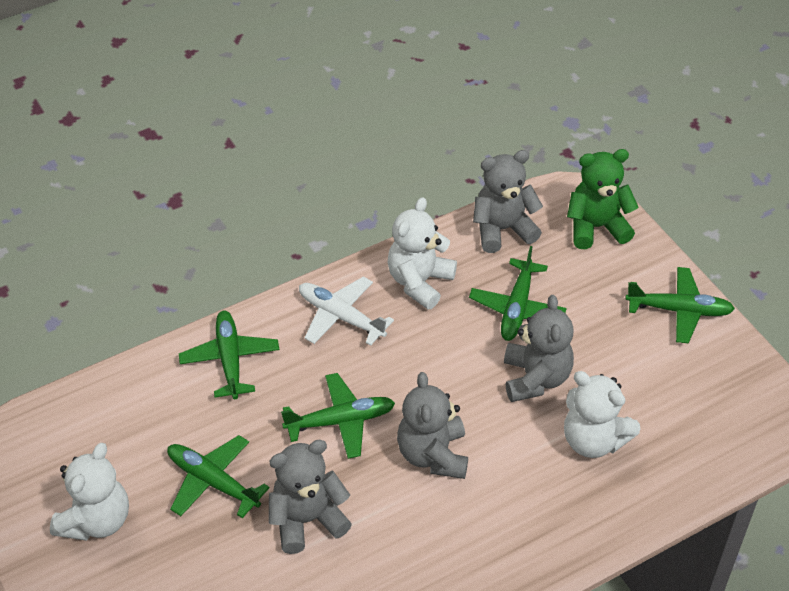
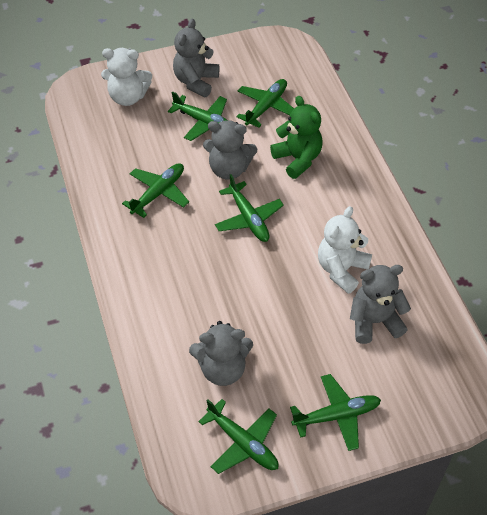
green plane: 5 -> 6
white plane: 1 -> 0
white teddy bear: 3 -> 2

